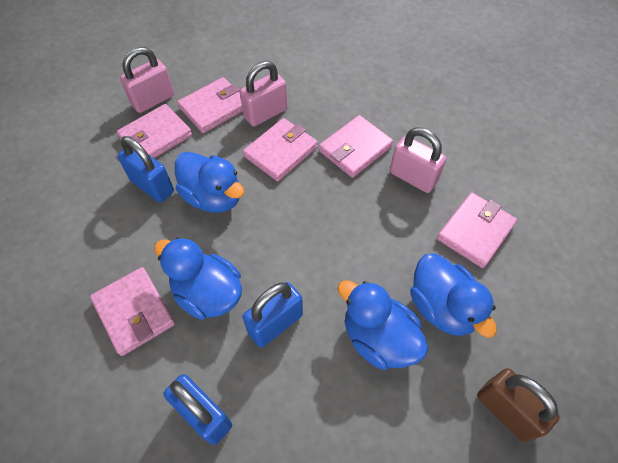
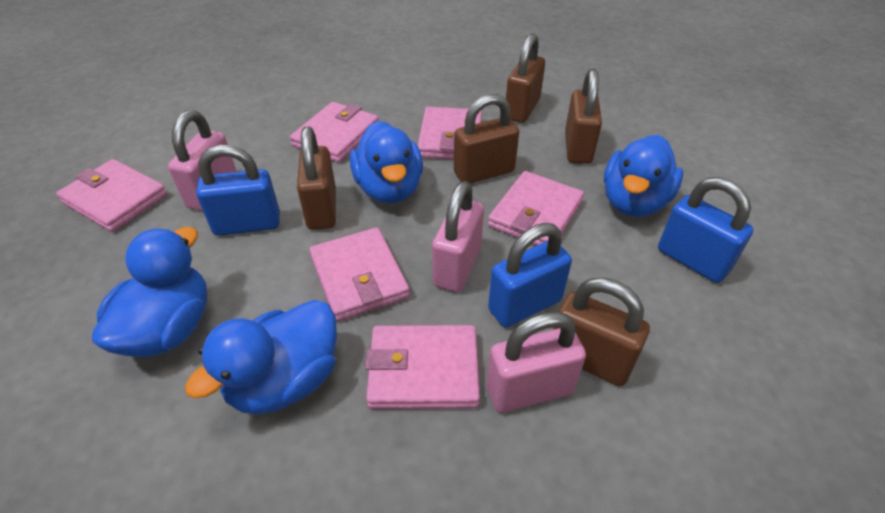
brown padlock: 1 -> 5

